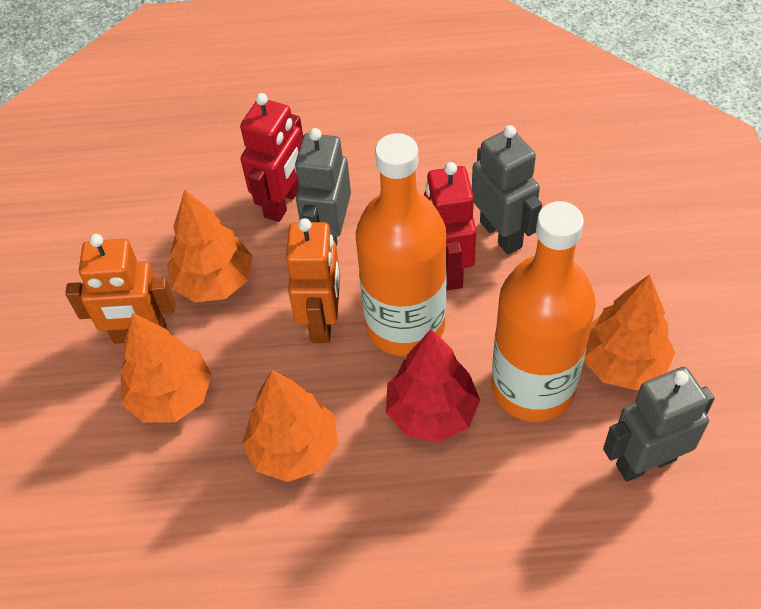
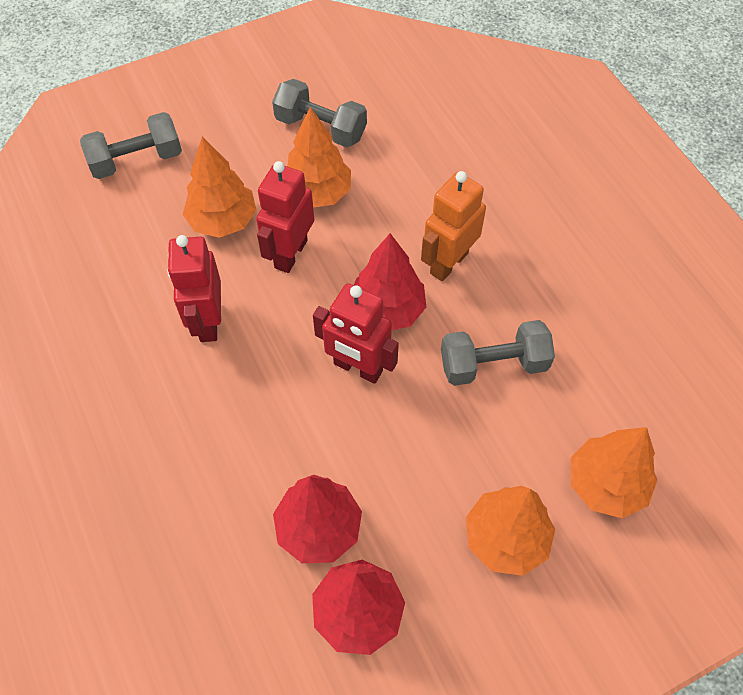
grey dumbbell: 0 -> 3
grey robot: 3 -> 0
orange bottle: 2 -> 0
orange robot: 2 -> 1
red robot: 2 -> 3
red tree: 1 -> 3

